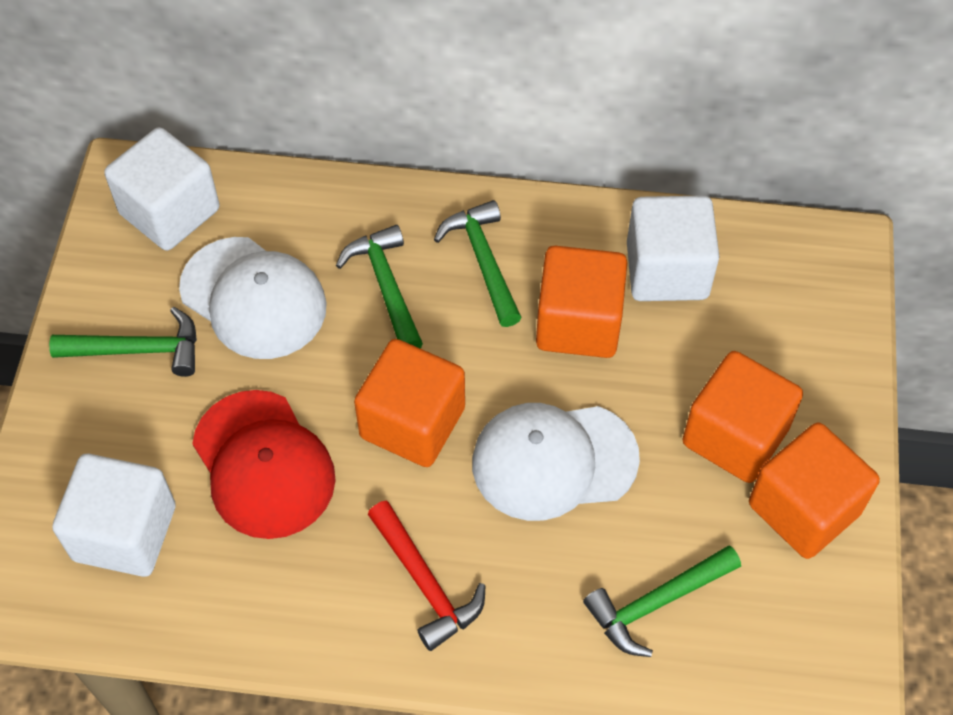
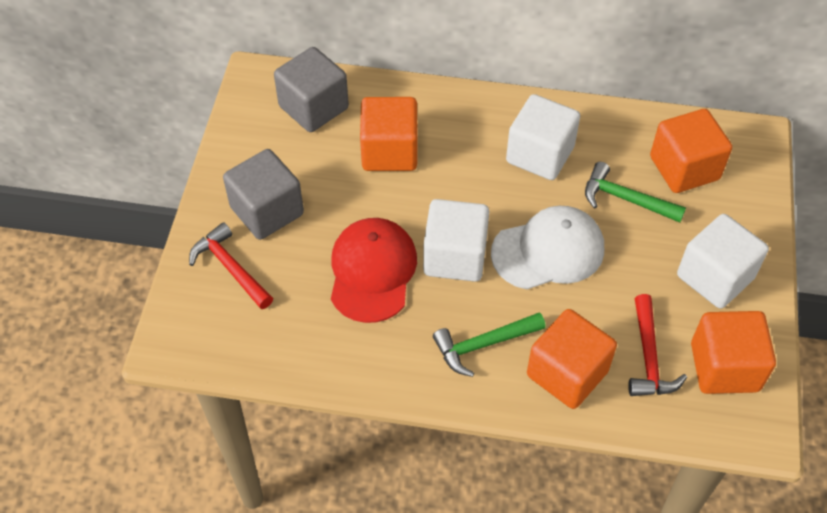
green hammer: 4 -> 2
grey cube: 0 -> 2
red hammer: 1 -> 2
white cap: 2 -> 1

